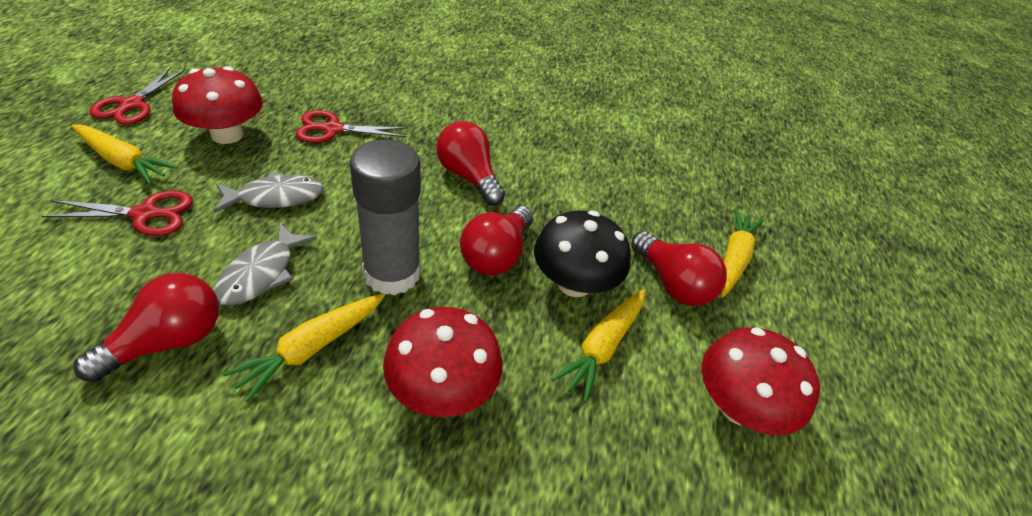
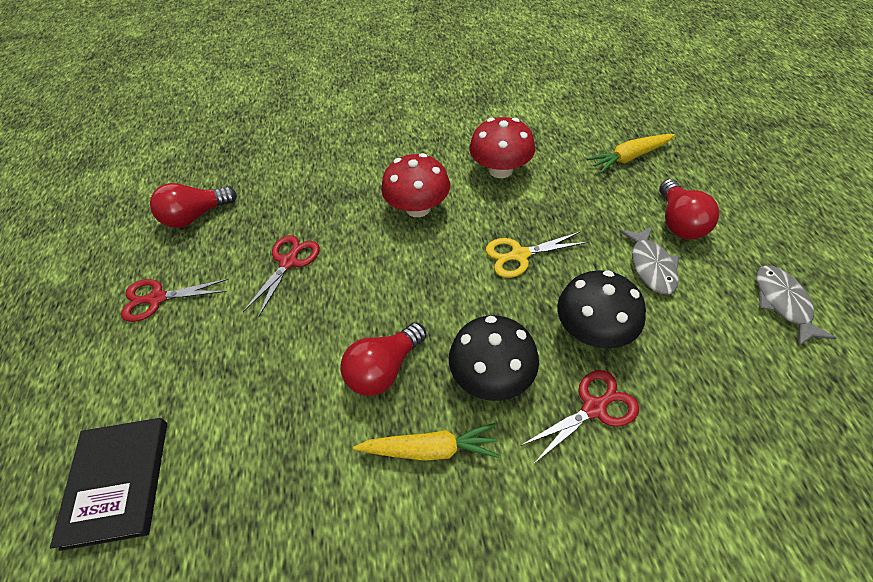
black book: 0 -> 1
black mushroom: 1 -> 2
grey glue stick: 1 -> 0
red light bulb: 4 -> 3
red mushroom: 3 -> 2
yellow carrot: 4 -> 2
yellow scissors: 0 -> 1

